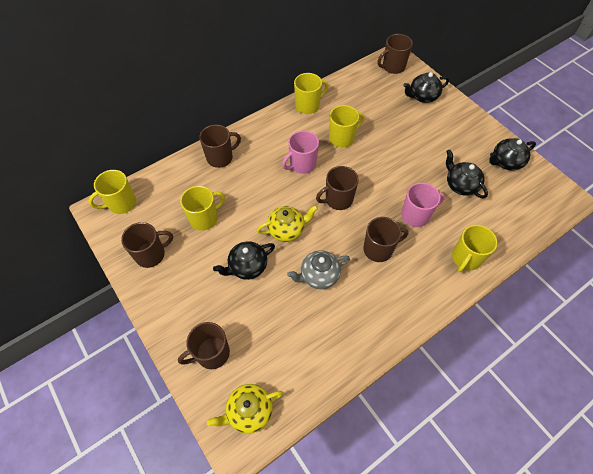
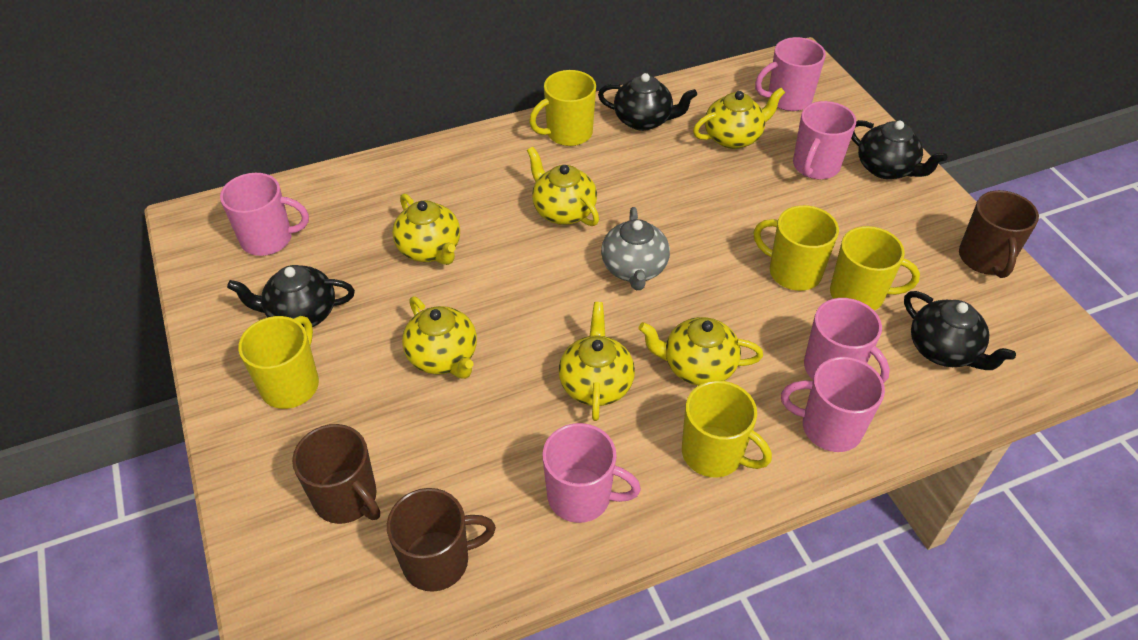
brown mug: 6 -> 3
pink mug: 2 -> 6
yellow teapot: 2 -> 6

